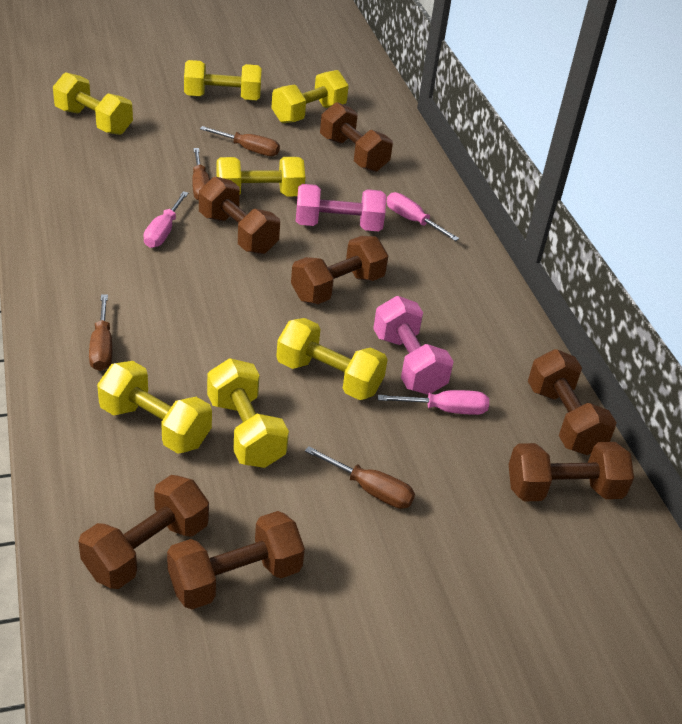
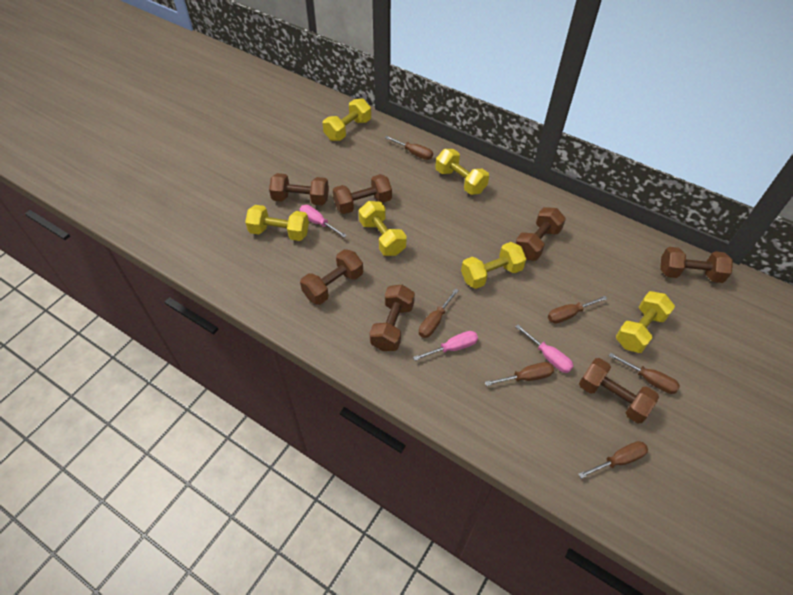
brown screwdriver: 4 -> 6
pink dumbbell: 2 -> 0
yellow dumbbell: 7 -> 6

